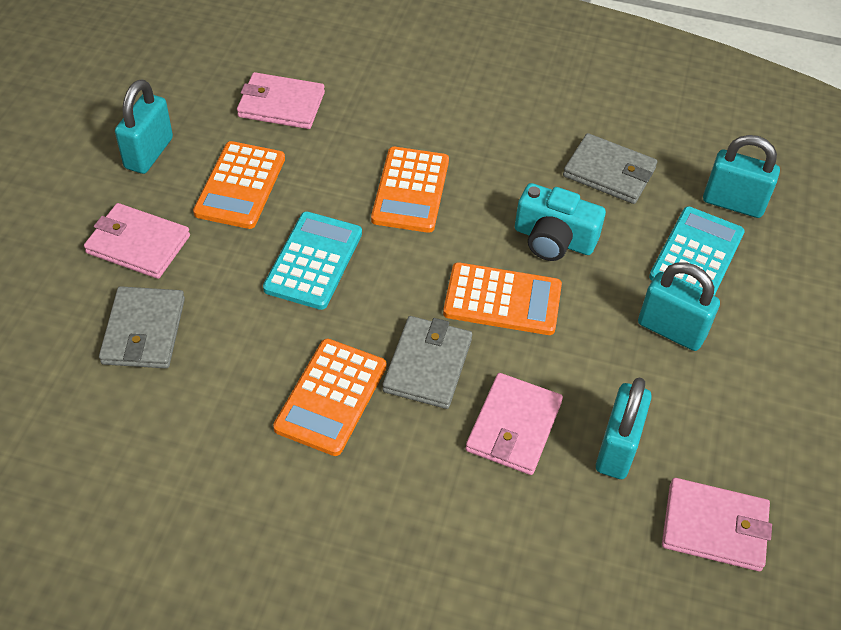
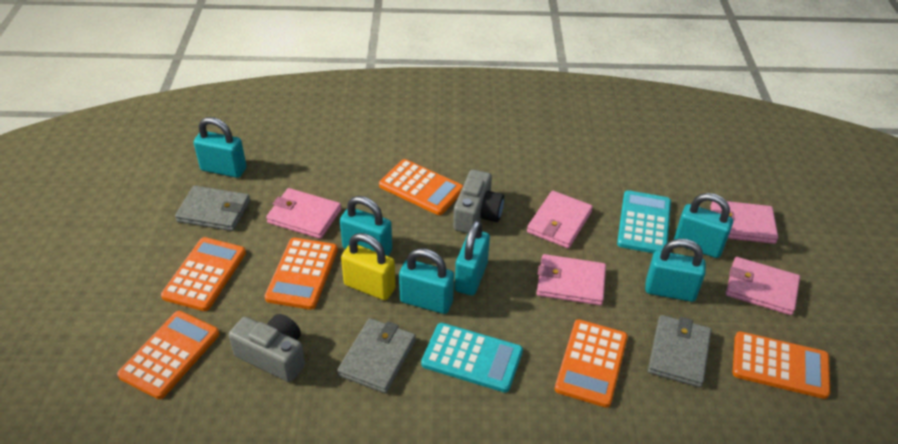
grey camera: 0 -> 2
orange calculator: 4 -> 6
pink wallet: 4 -> 5
turquoise camera: 1 -> 0
turquoise padlock: 4 -> 6
yellow padlock: 0 -> 1

